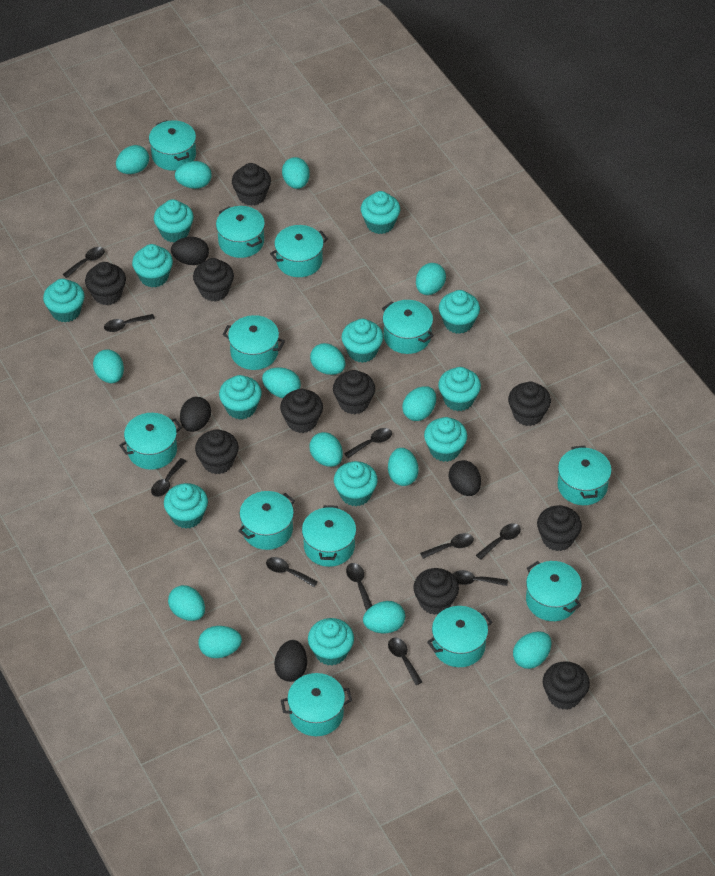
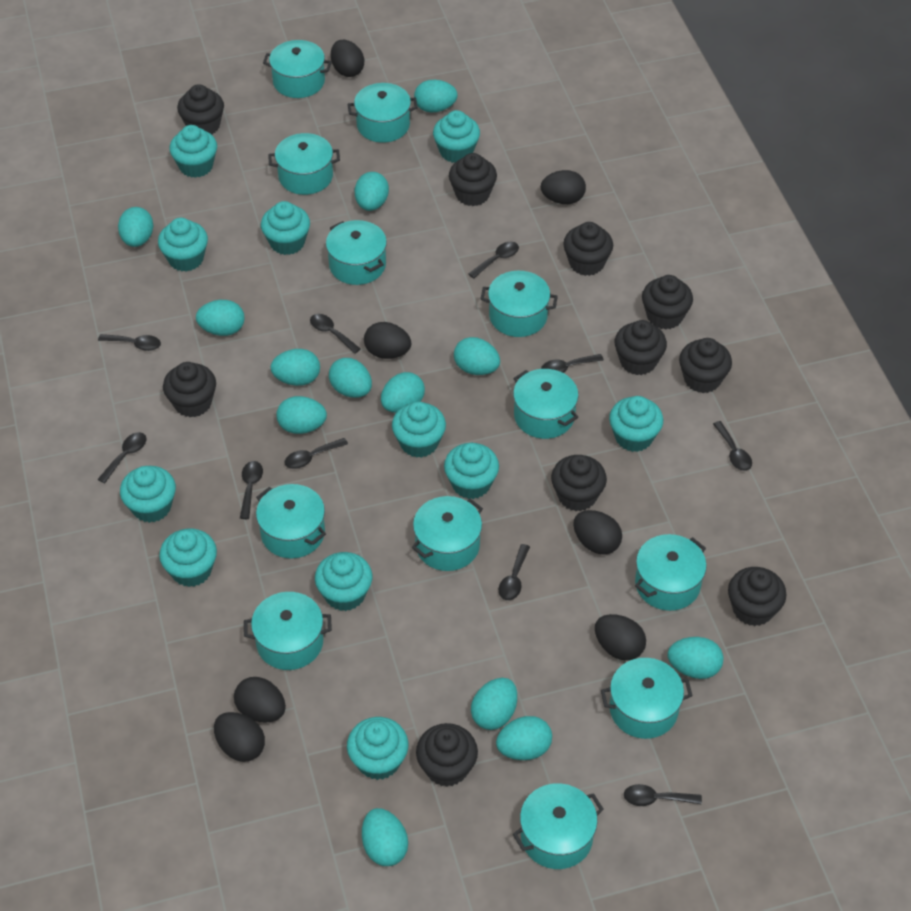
black egg: 4 -> 7
turquoise cupcake: 12 -> 11
turquoise egg: 14 -> 13

